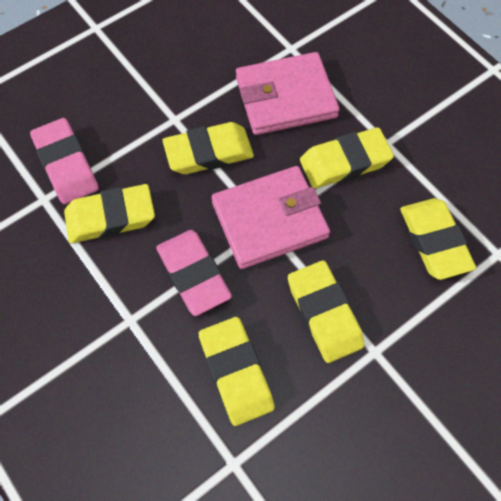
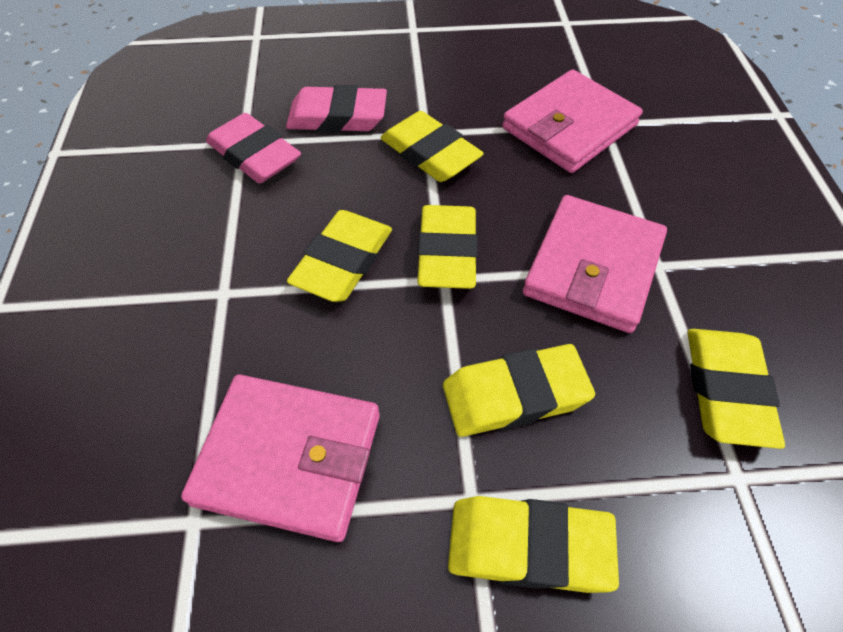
pink wallet: 2 -> 3

